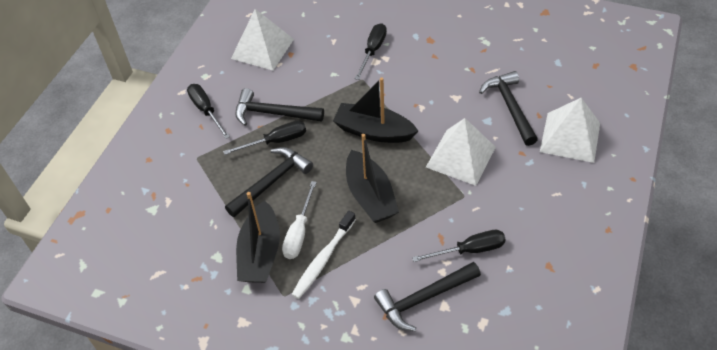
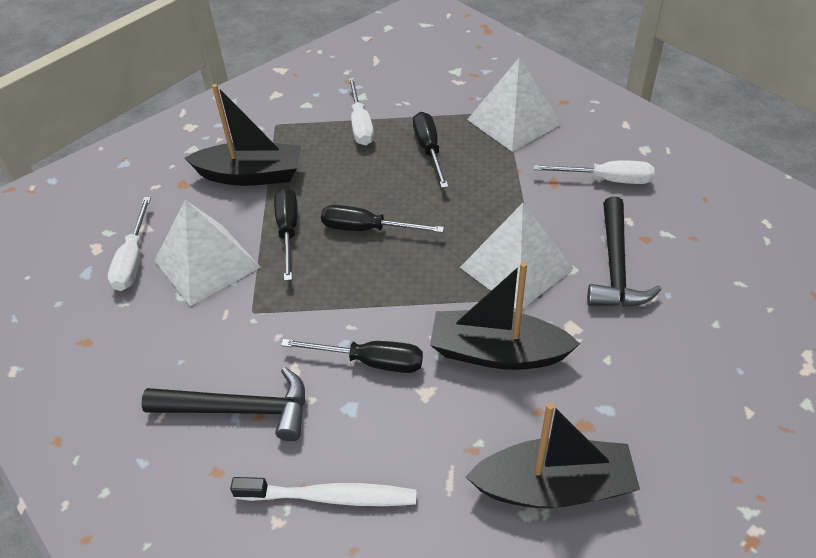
black hammer: 4 -> 2
white screwdriver: 1 -> 3

